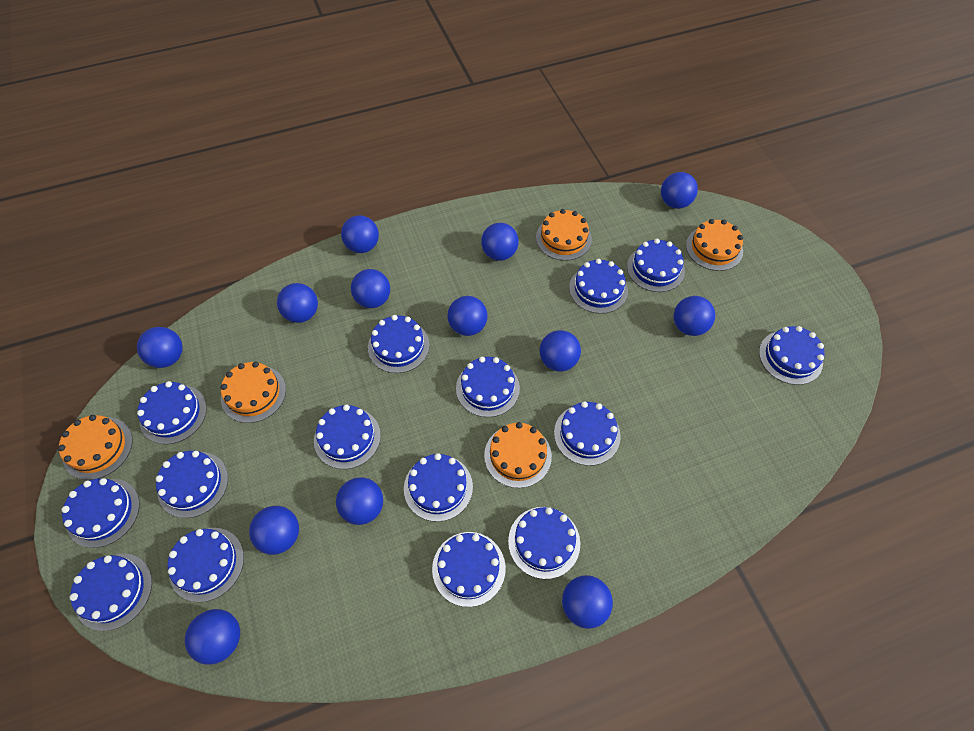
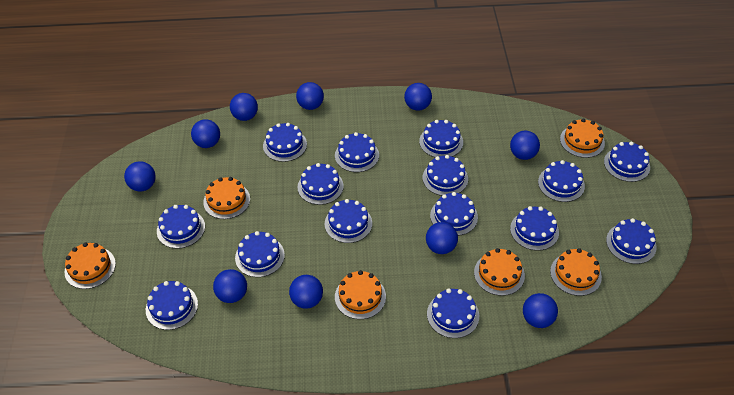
blue ball: 13 -> 10
orange cake: 5 -> 6

